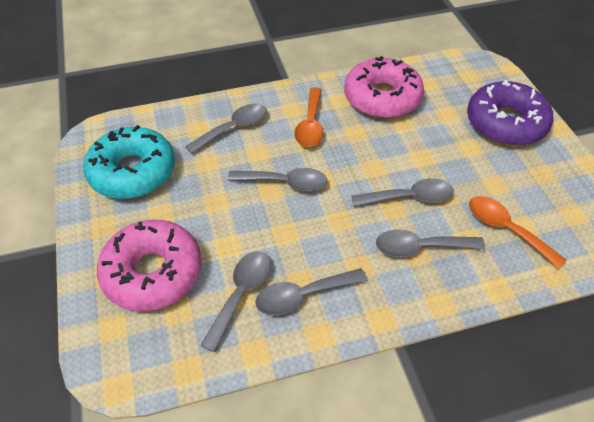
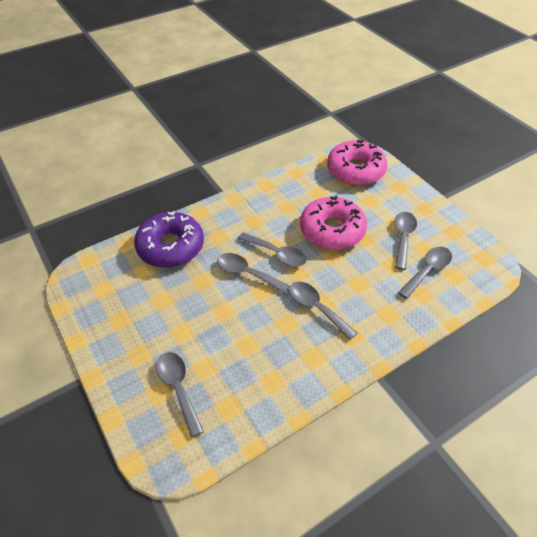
orange spoon: 2 -> 0
turquoise donut: 1 -> 0

